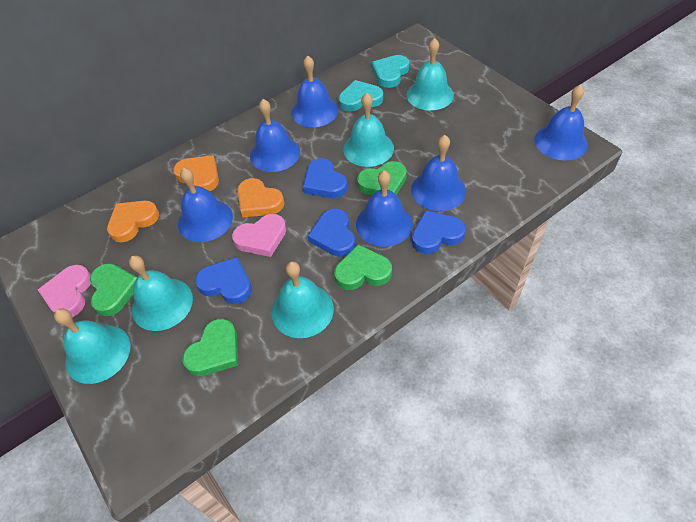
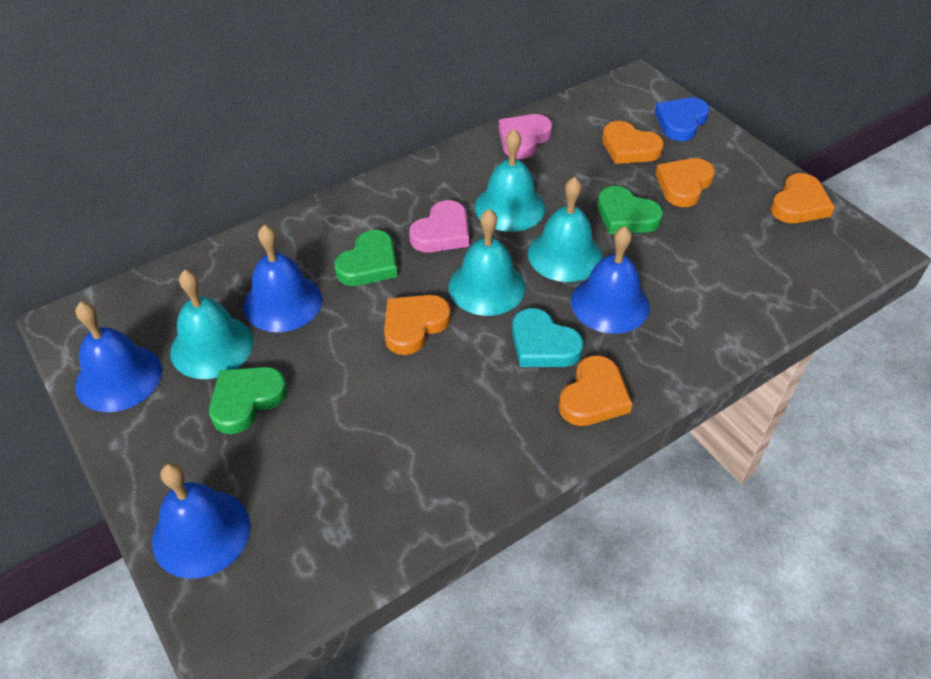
blue bell: 6 -> 4
blue heart: 4 -> 1
green heart: 4 -> 3
orange heart: 3 -> 5
turquoise bell: 5 -> 4
turquoise heart: 2 -> 1

